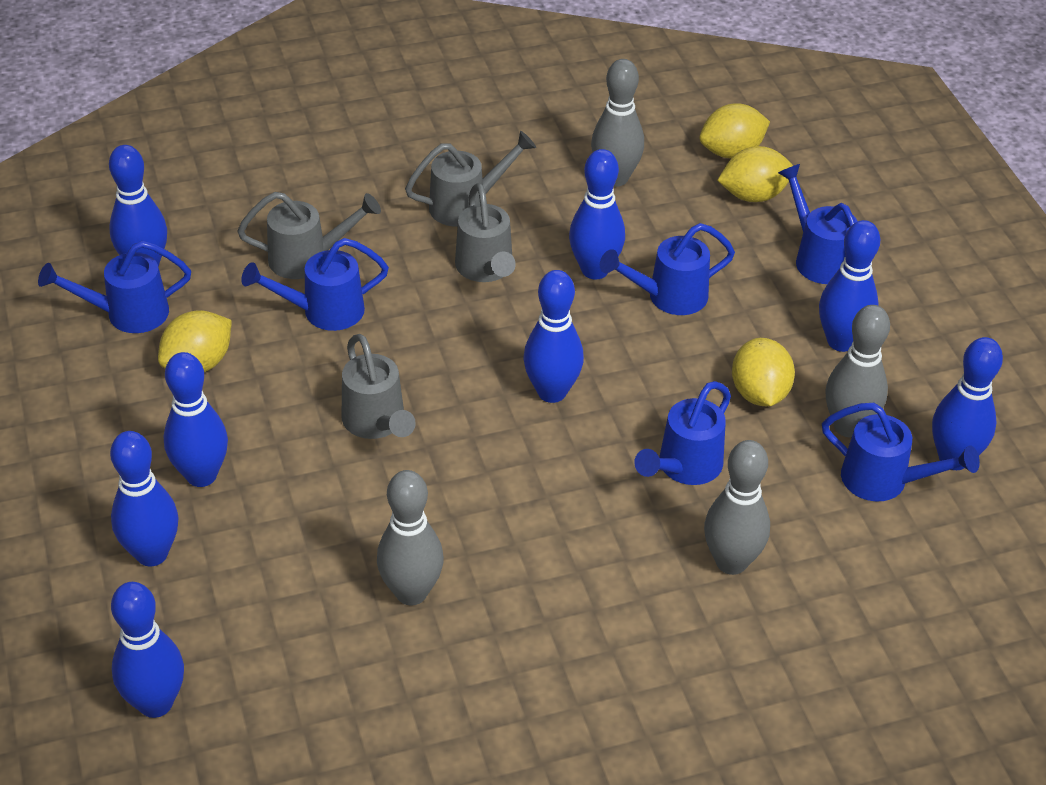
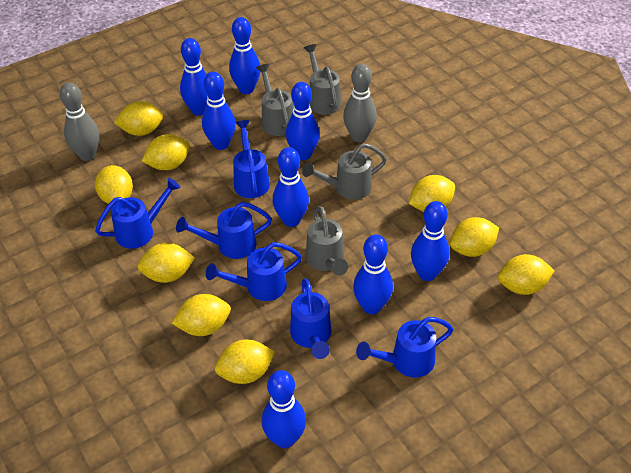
grey bowling pin: 4 -> 2
yellow lemon: 4 -> 9

